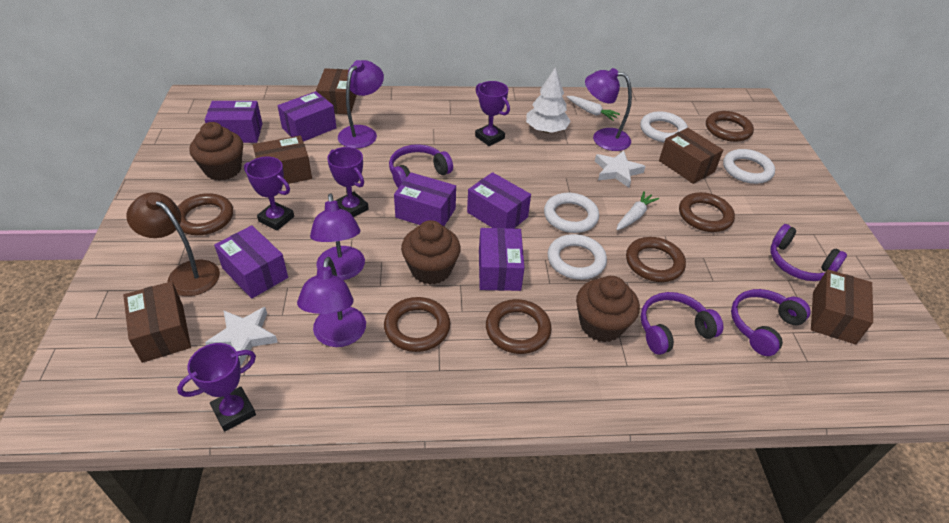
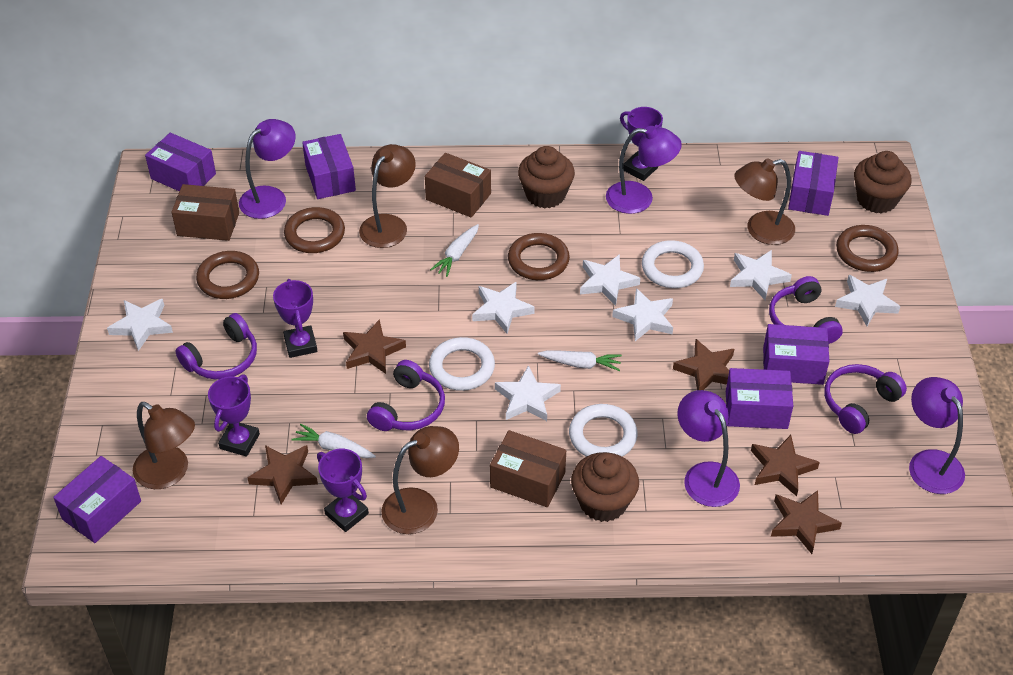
brown box: 5 -> 3
brown lamp: 1 -> 4
brown ring: 6 -> 4
brown star: 0 -> 5
white carrot: 2 -> 3
white ring: 4 -> 3
white star: 2 -> 7
white tree: 1 -> 0

